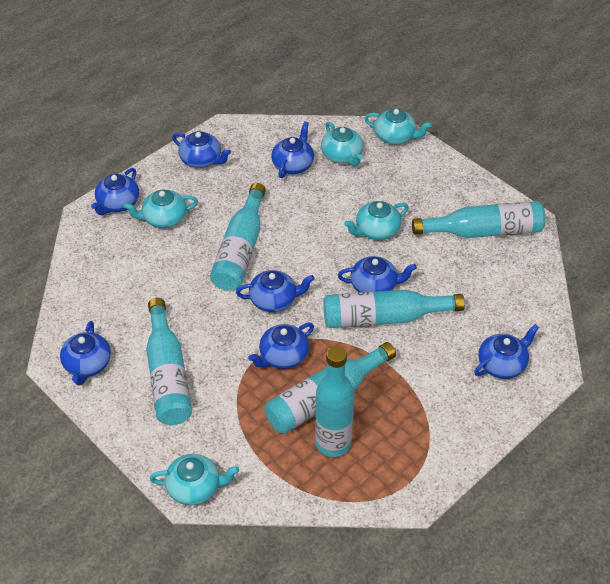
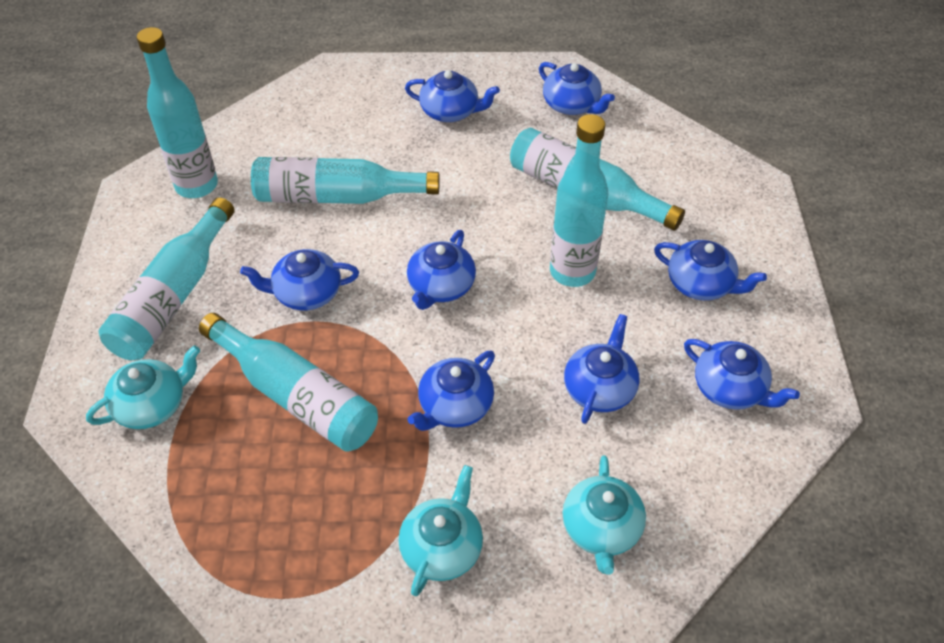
turquoise teapot: 5 -> 3

